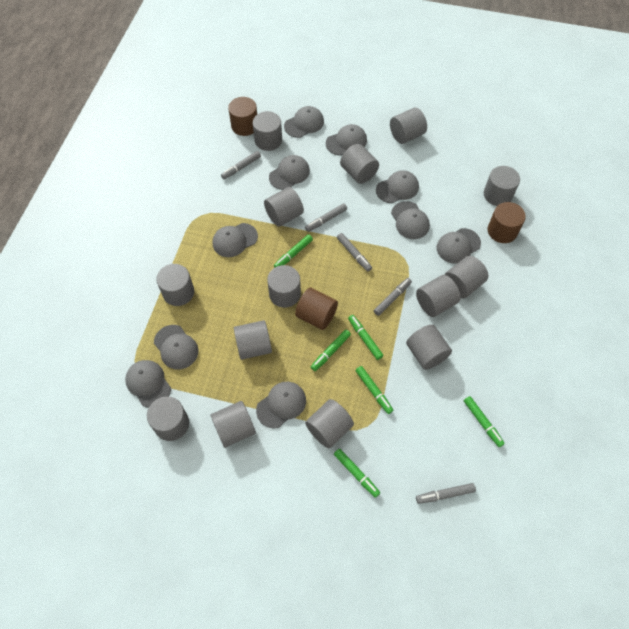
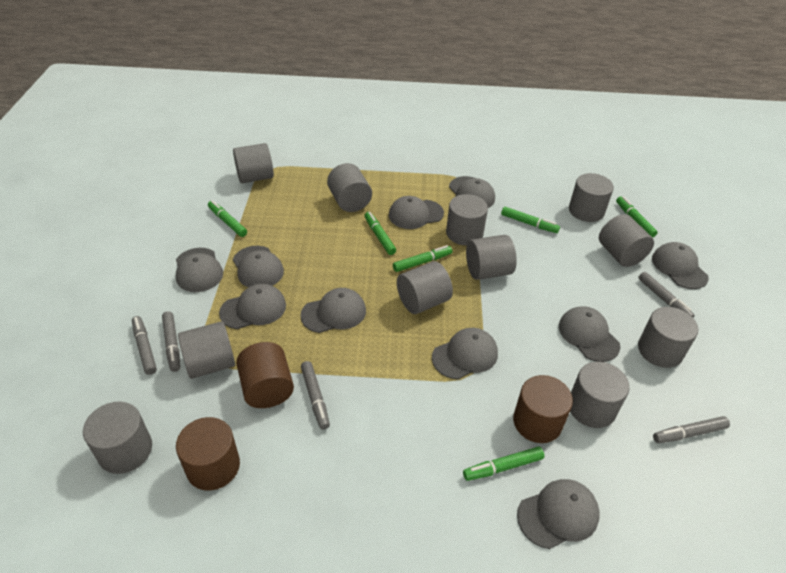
grey cylinder: 14 -> 11

